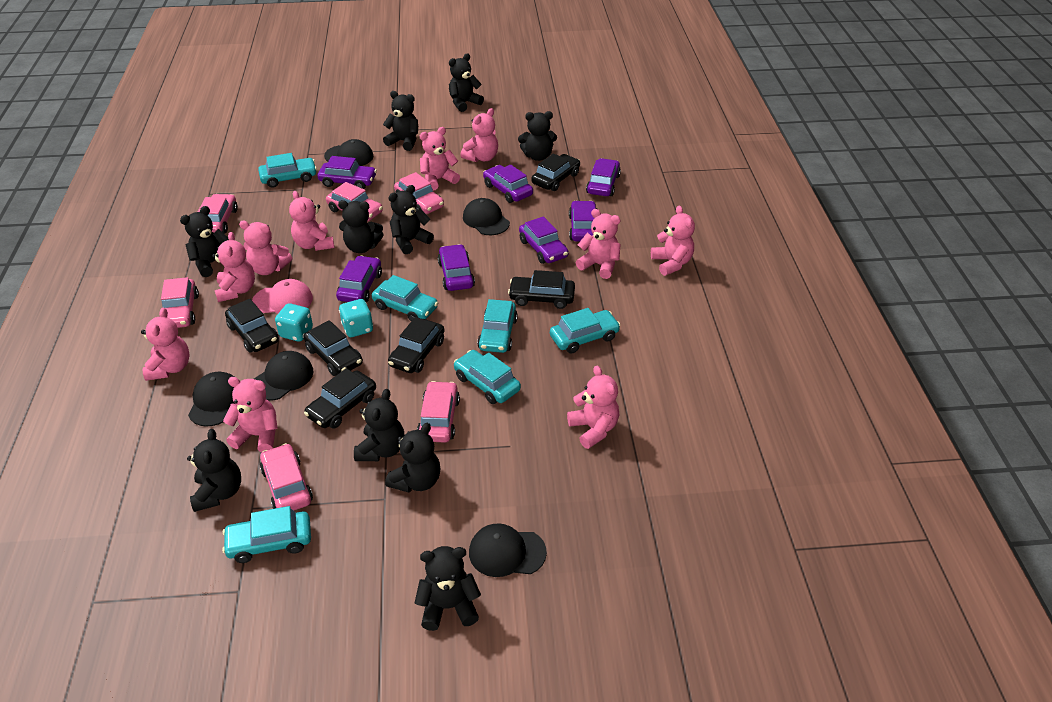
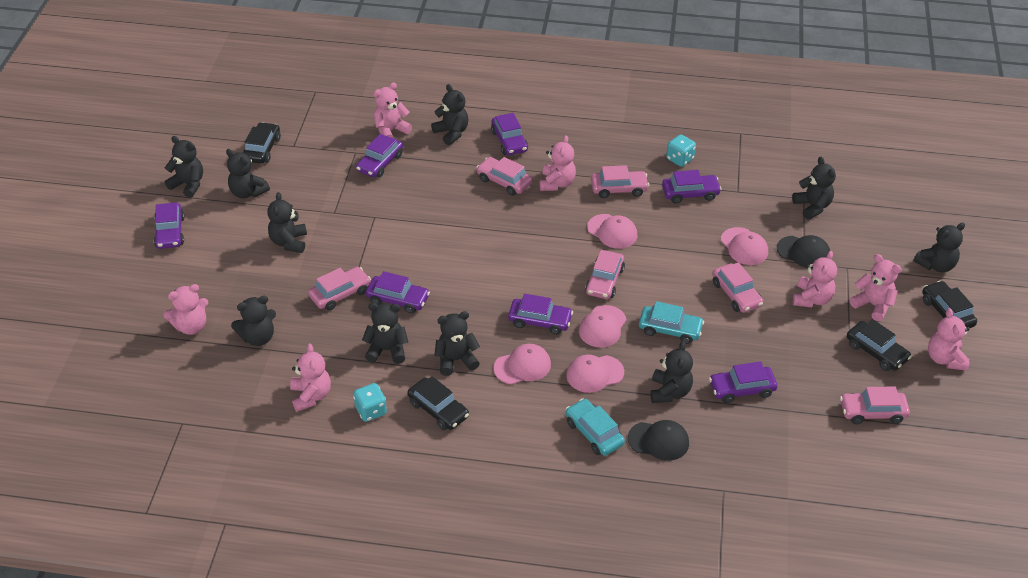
black cap: 5 -> 2
black car: 6 -> 4
pink cap: 1 -> 5
pink teddy bear: 10 -> 7
turquoise car: 6 -> 2

